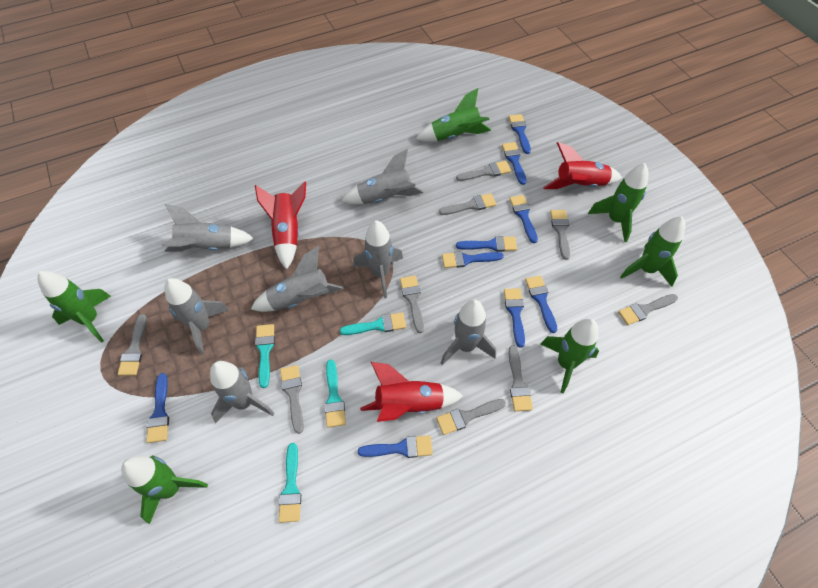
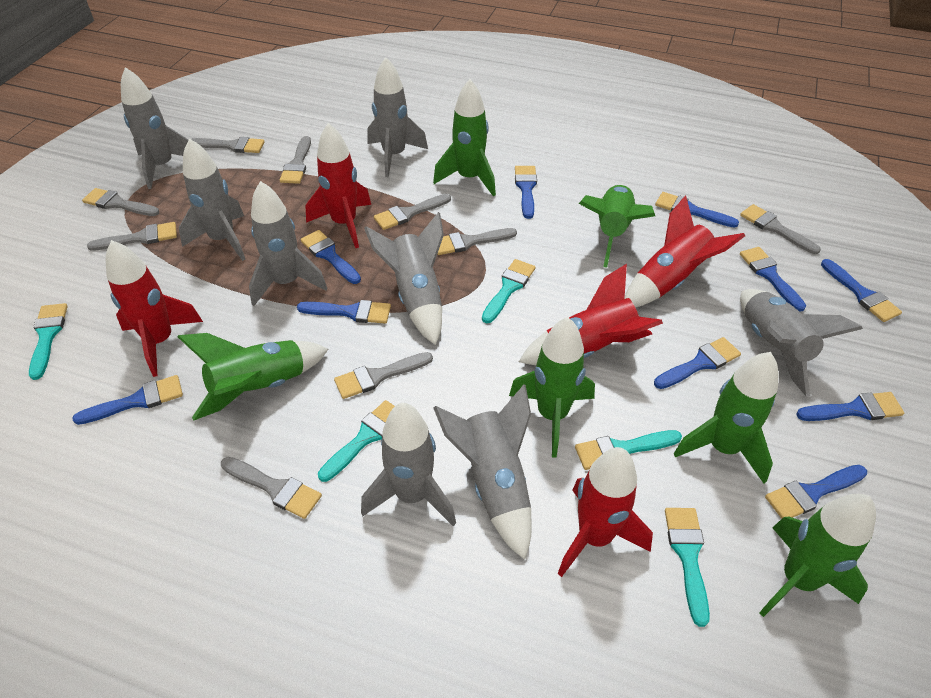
blue brush: 9 -> 10
grey rocket: 7 -> 8
red rocket: 3 -> 5
turquoise brush: 4 -> 5

